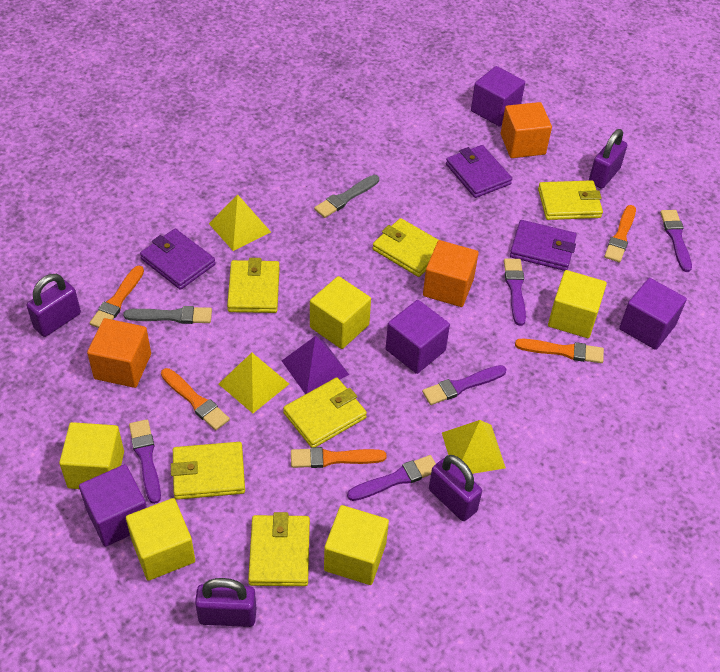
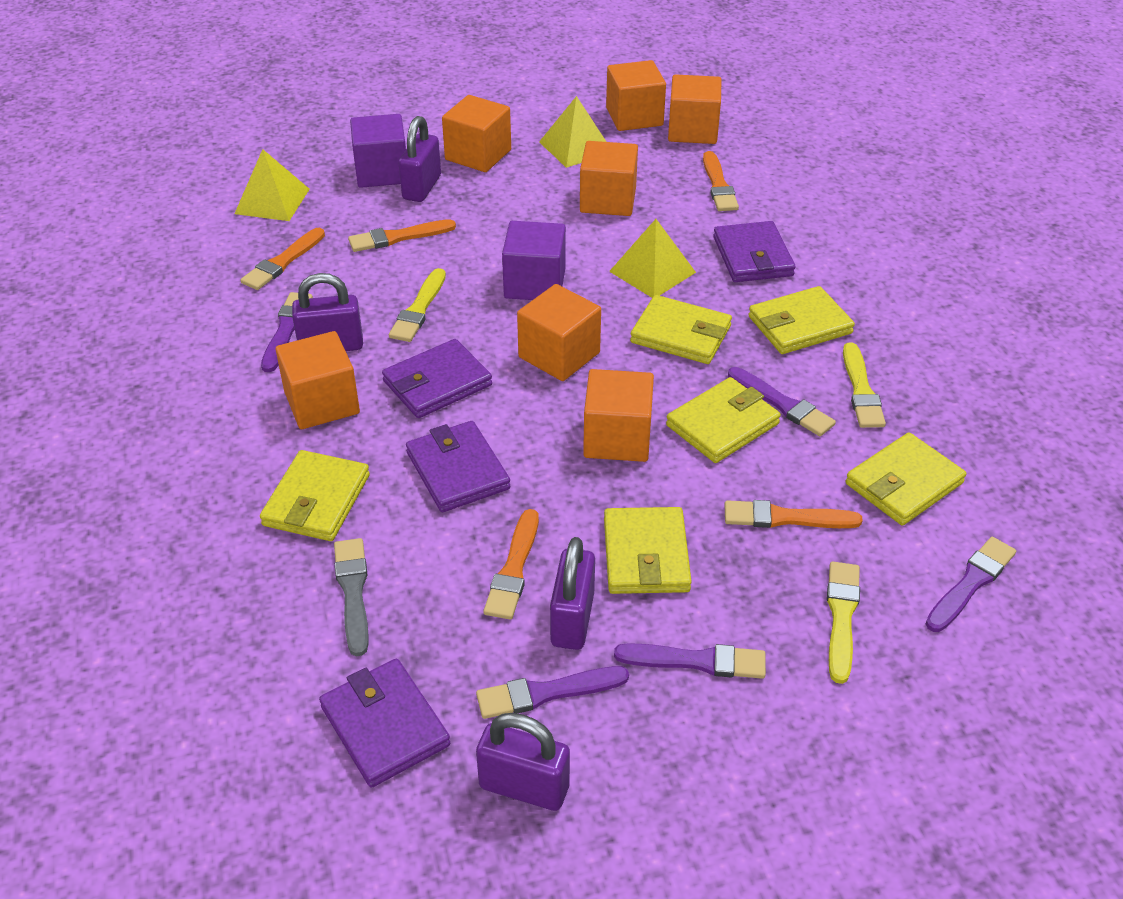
grey brush: 2 -> 1
orange cube: 3 -> 7
purple cube: 4 -> 2
purple pyramid: 1 -> 0
purple wallet: 3 -> 4
yellow brush: 0 -> 3
yellow cube: 5 -> 0

